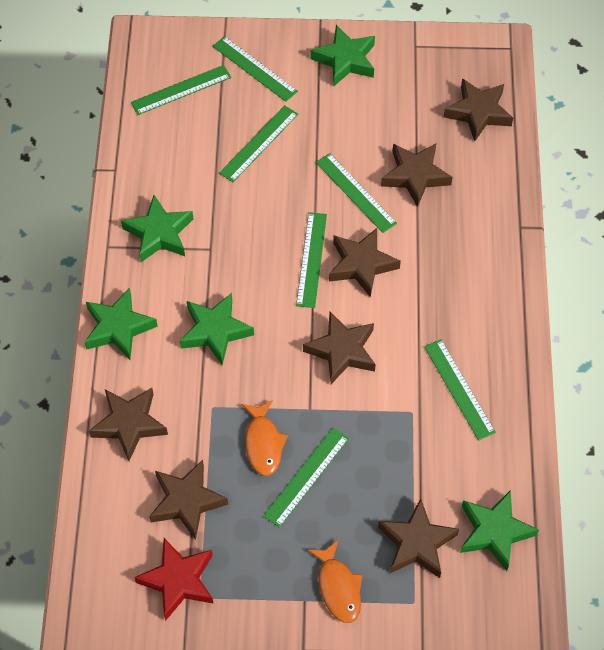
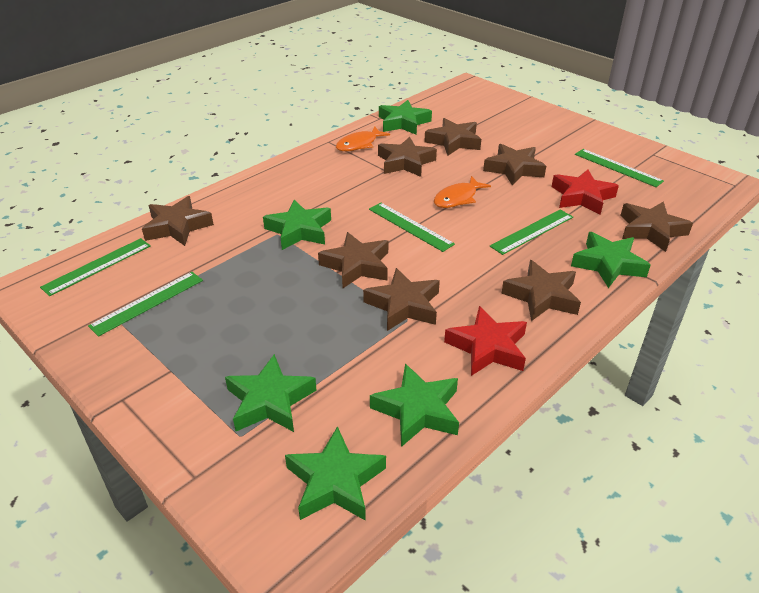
brown star: 7 -> 8
green ruler: 7 -> 5
green star: 5 -> 6
red star: 1 -> 2

